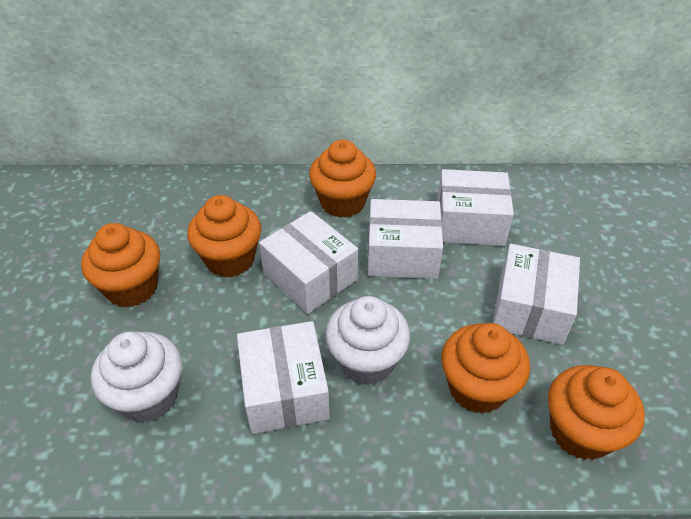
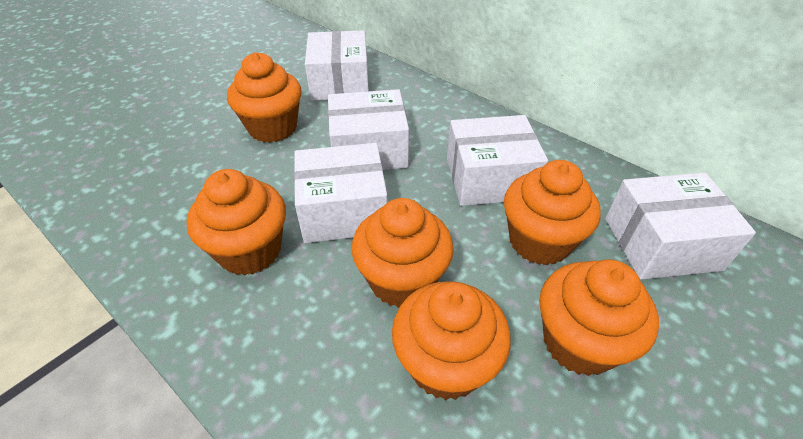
orange cupcake: 5 -> 6
white cupcake: 2 -> 0

